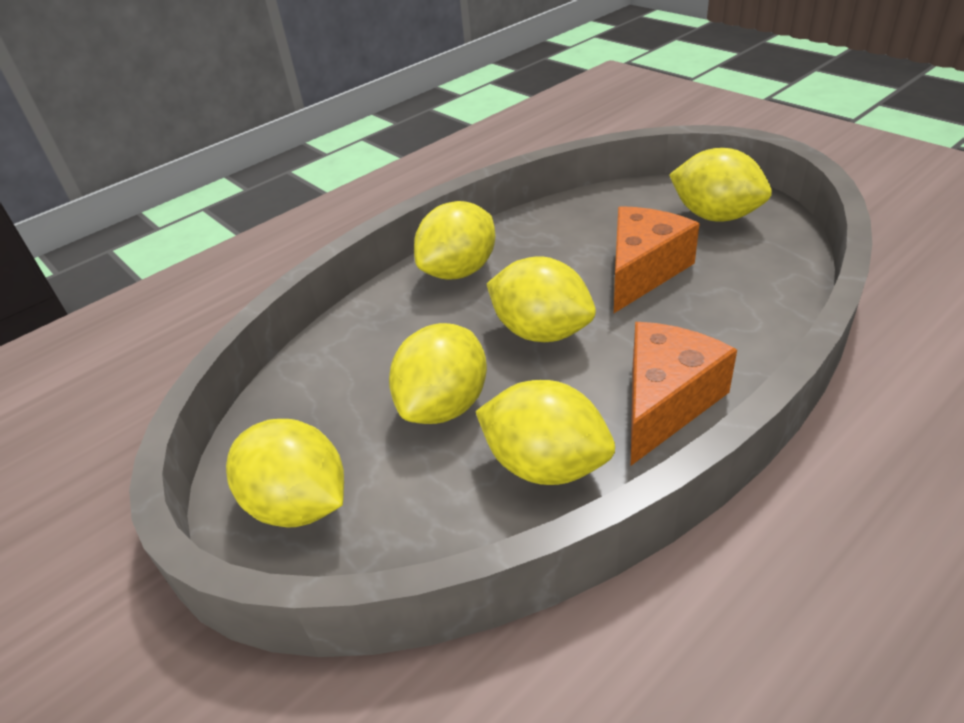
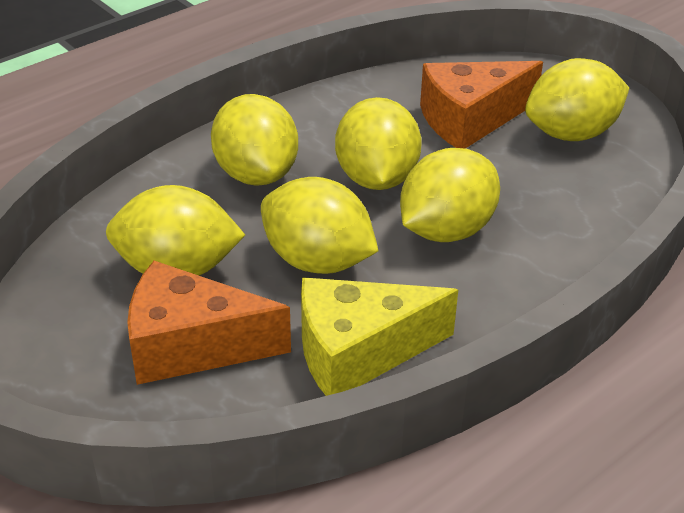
yellow cheese: 0 -> 1

